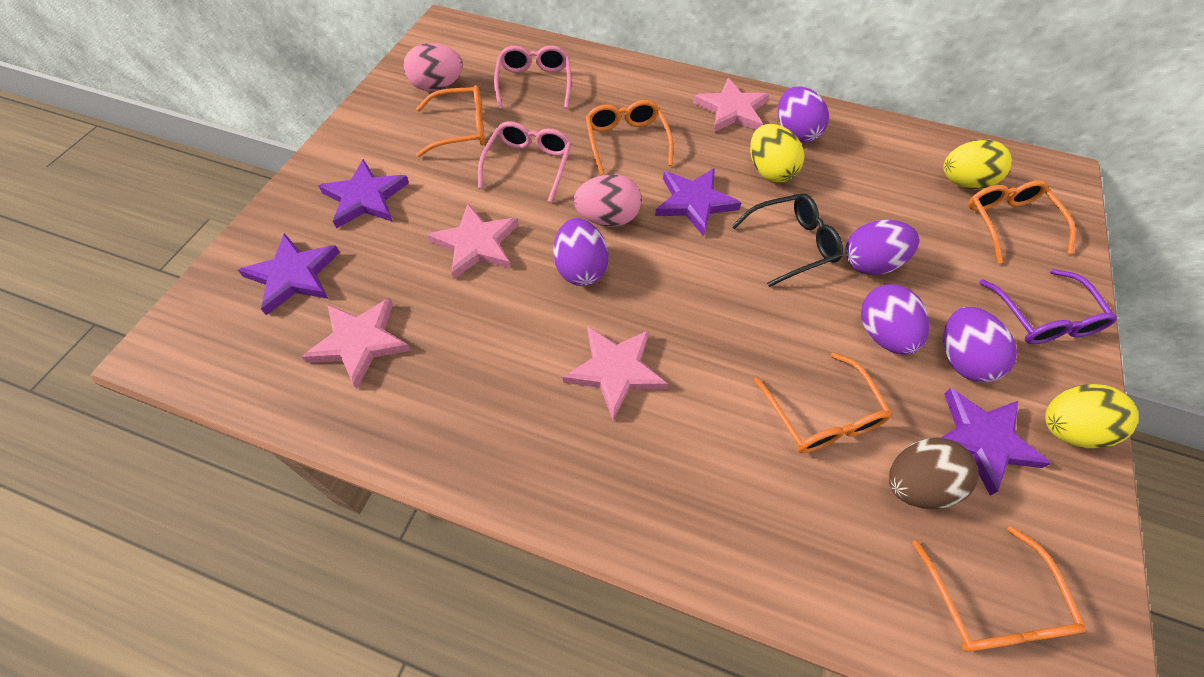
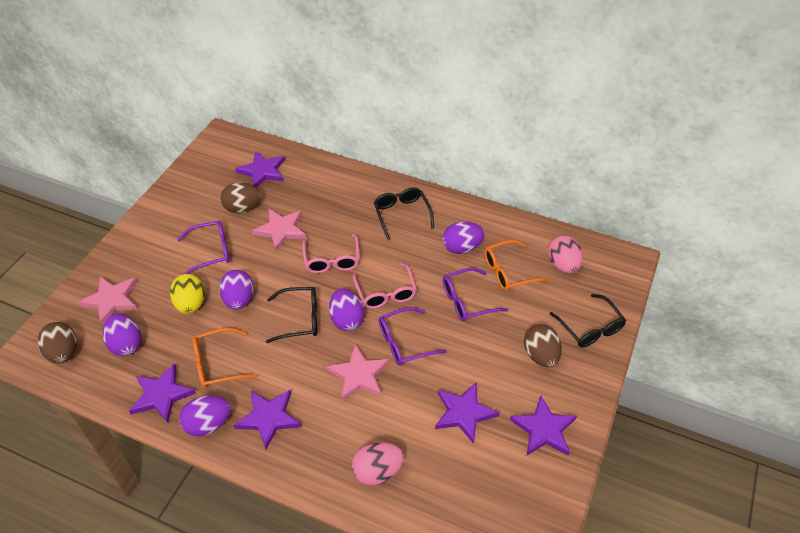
black glasses: 1 -> 3
brown egg: 1 -> 3
orange glasses: 5 -> 2
pink star: 4 -> 3
purple glasses: 1 -> 3
purple star: 4 -> 5
yellow egg: 3 -> 1

